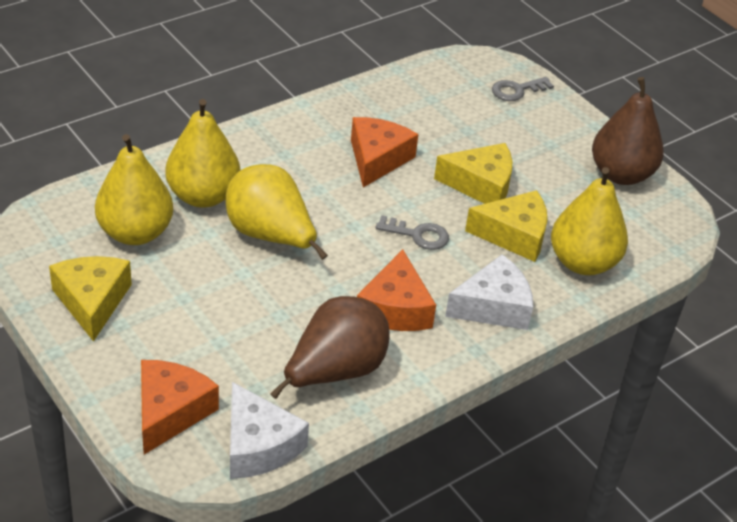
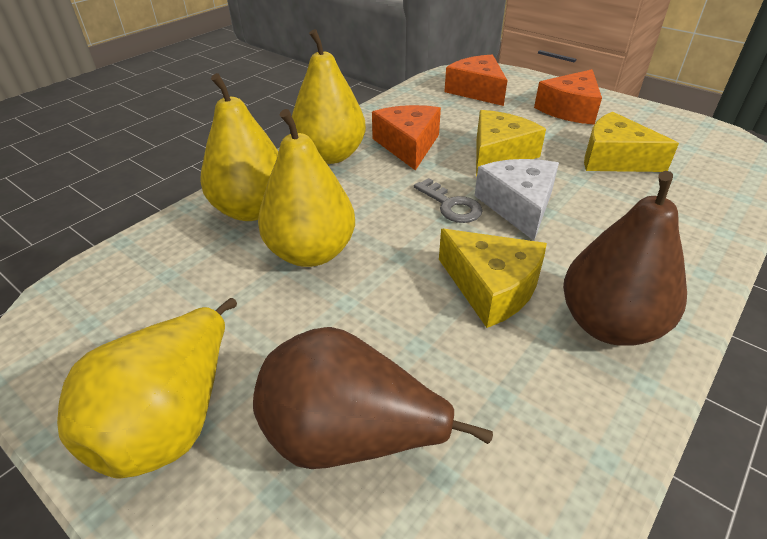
grey key: 2 -> 1
white cheese: 2 -> 1

